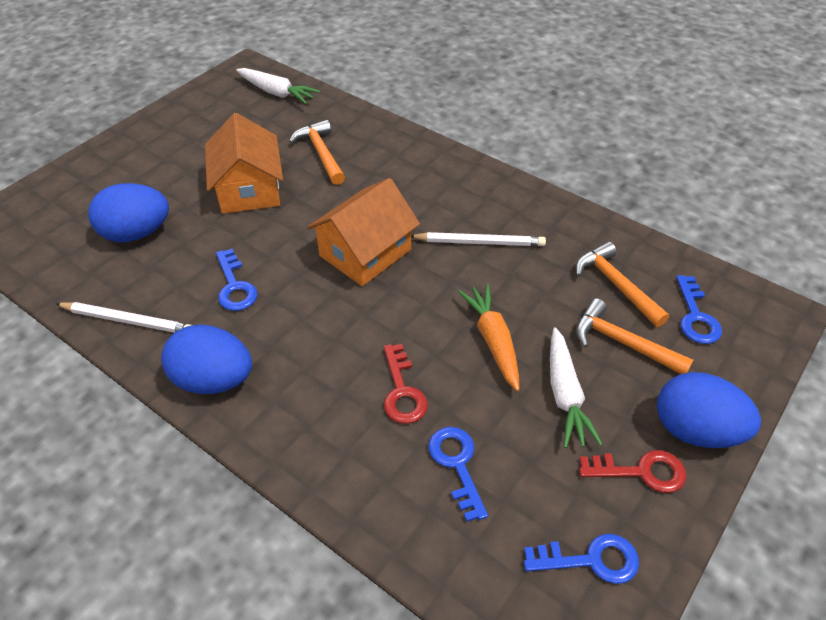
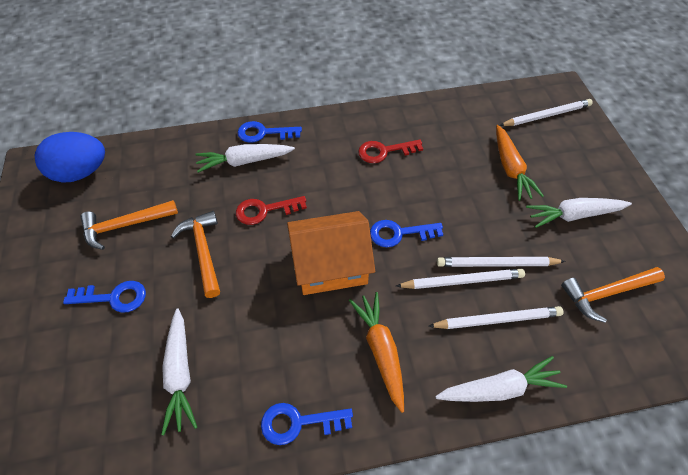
blue egg: 3 -> 1
orange carrot: 1 -> 2
orange house: 2 -> 1
white carrot: 2 -> 4
white pencil: 2 -> 4

